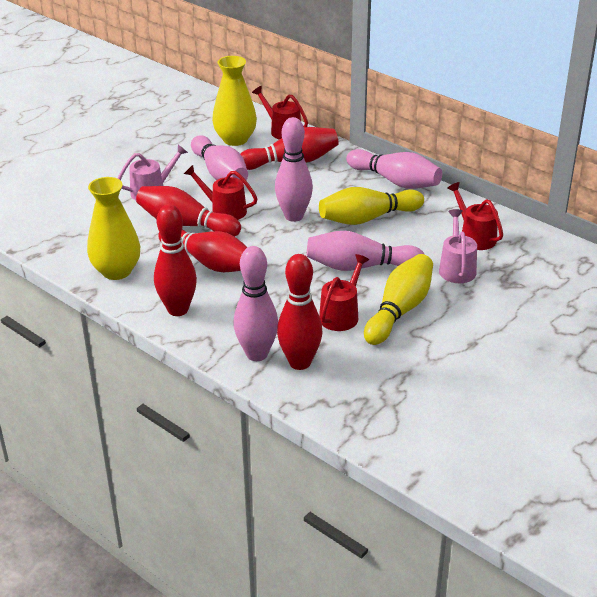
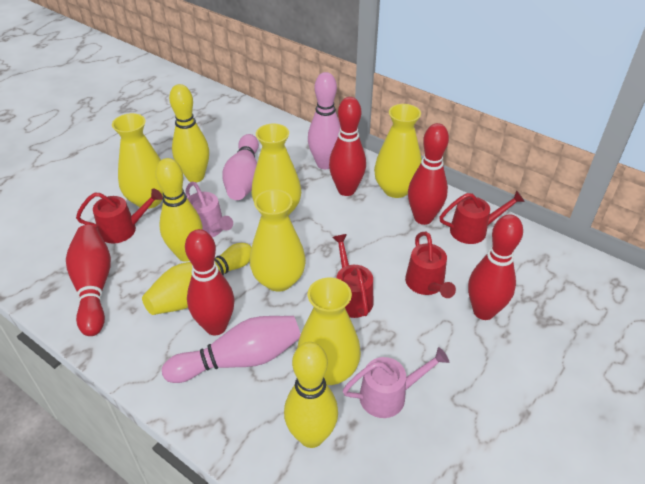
pink bowling pin: 5 -> 3
yellow bowling pin: 2 -> 4
yellow vase: 2 -> 5

